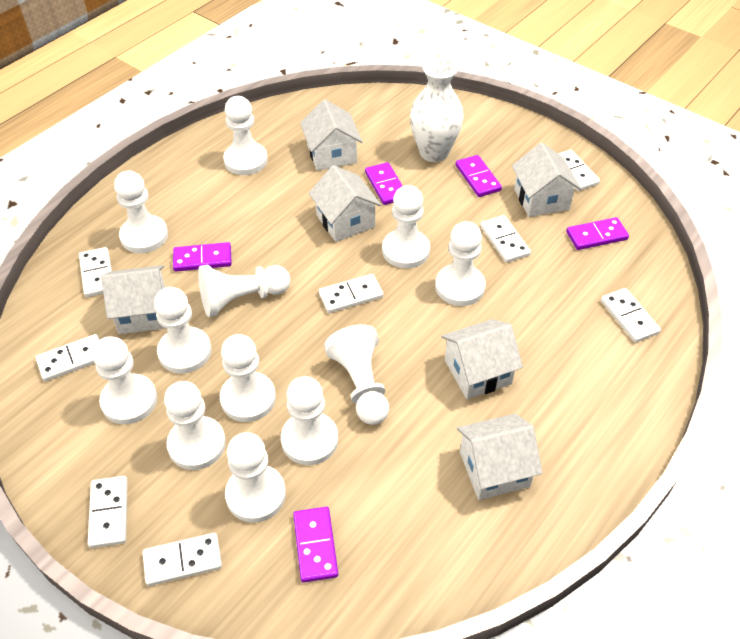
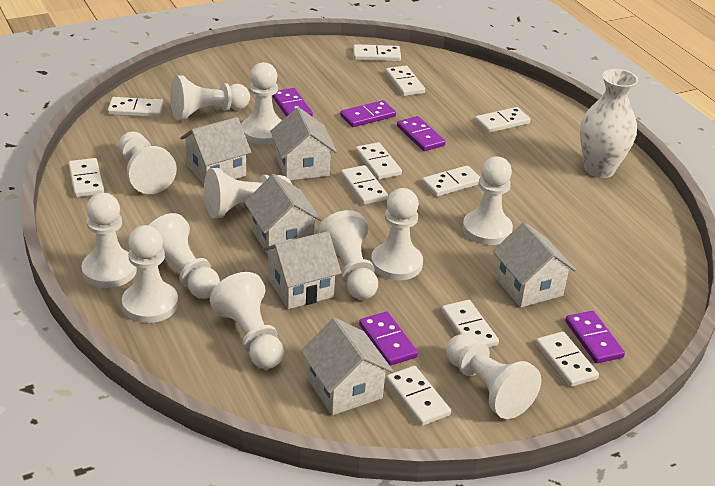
white domino: 8 -> 11

